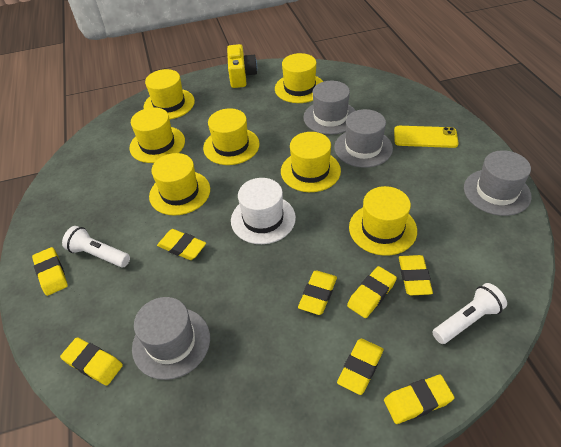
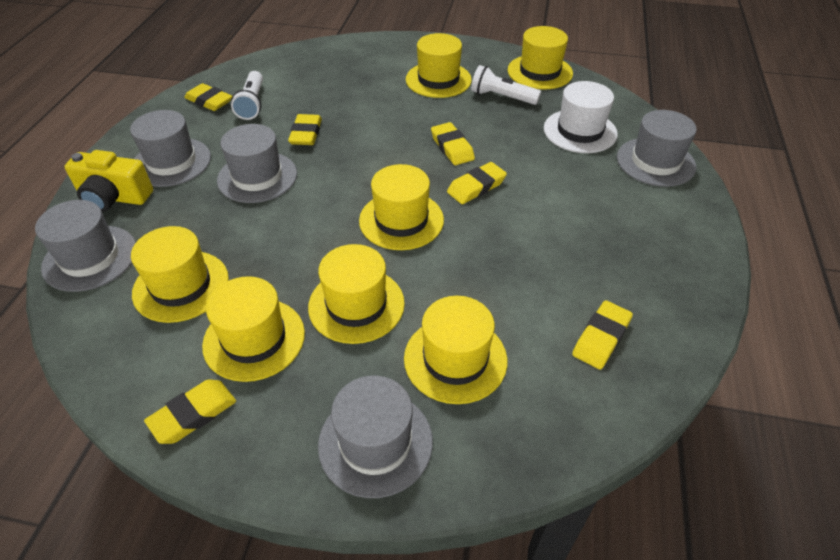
grey hat: 4 -> 5
yellow eraser: 8 -> 6
yellow phone: 1 -> 0

